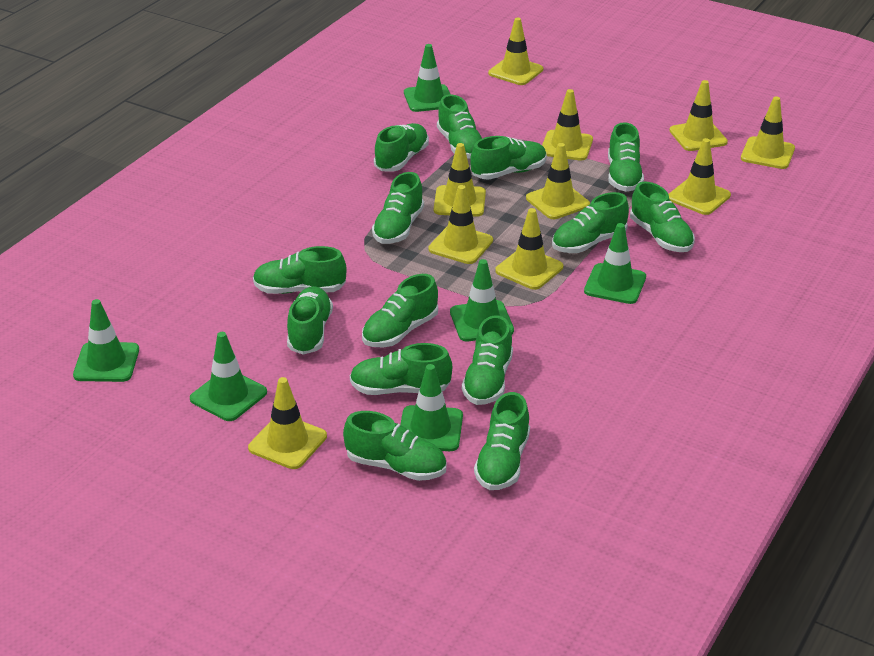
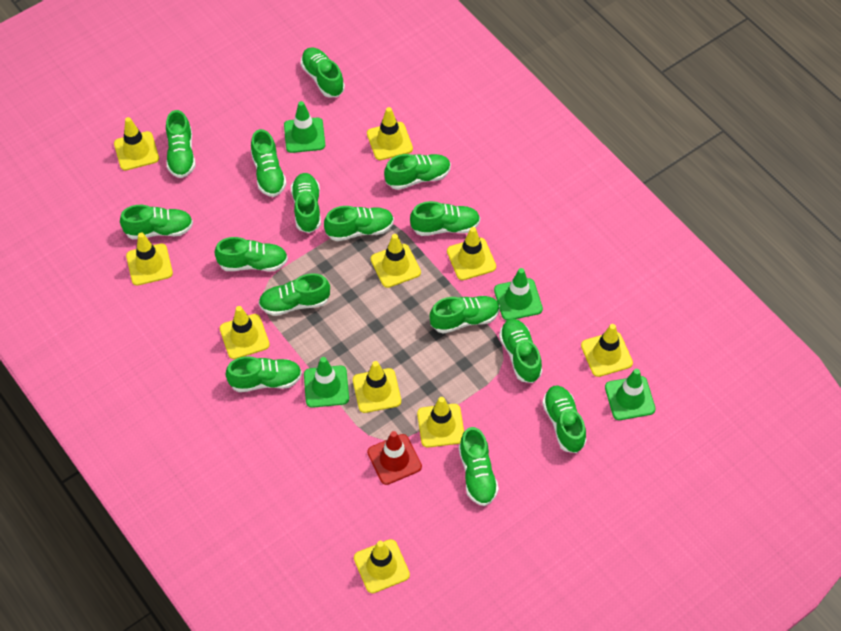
green shoe: 14 -> 15
green traffic cone: 6 -> 4
red traffic cone: 0 -> 1

